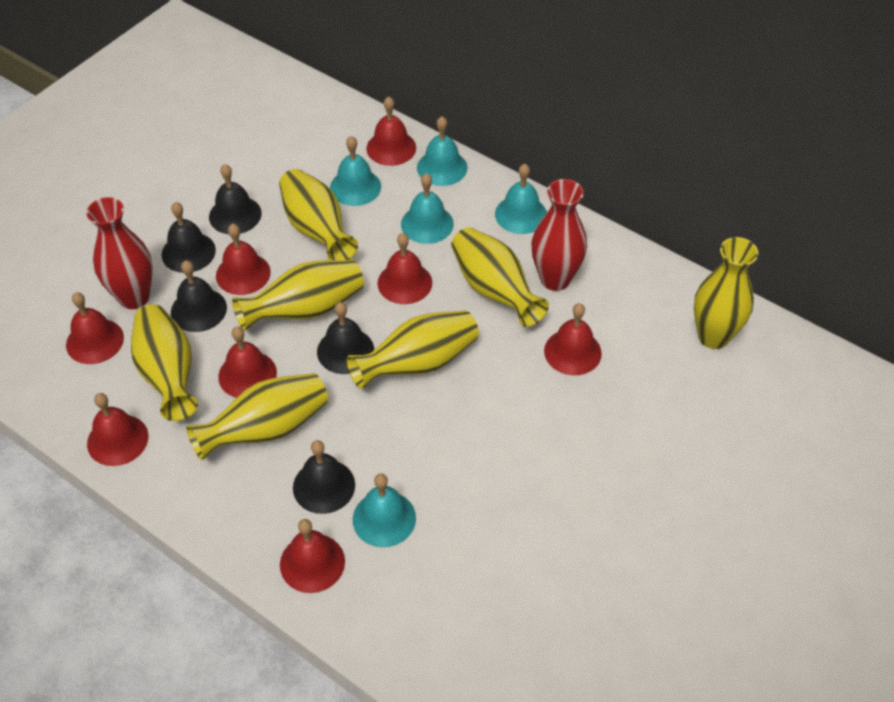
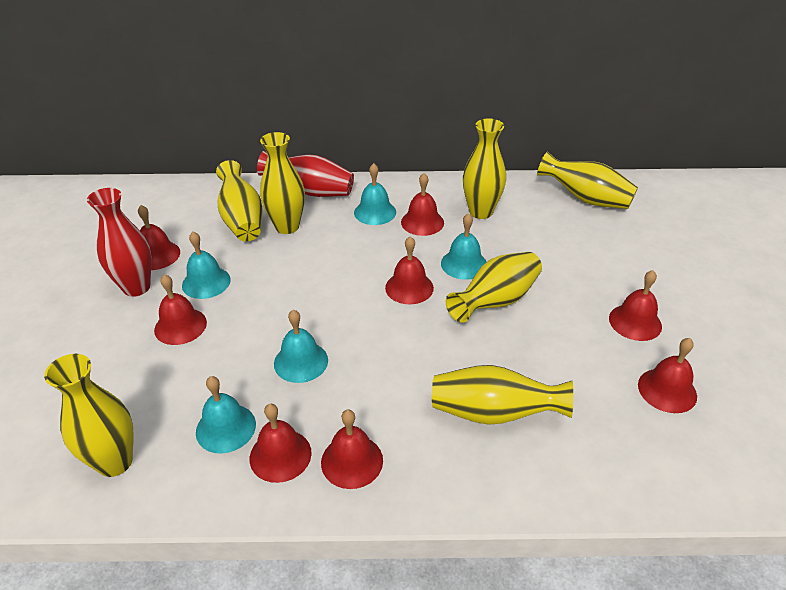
black bell: 5 -> 0

